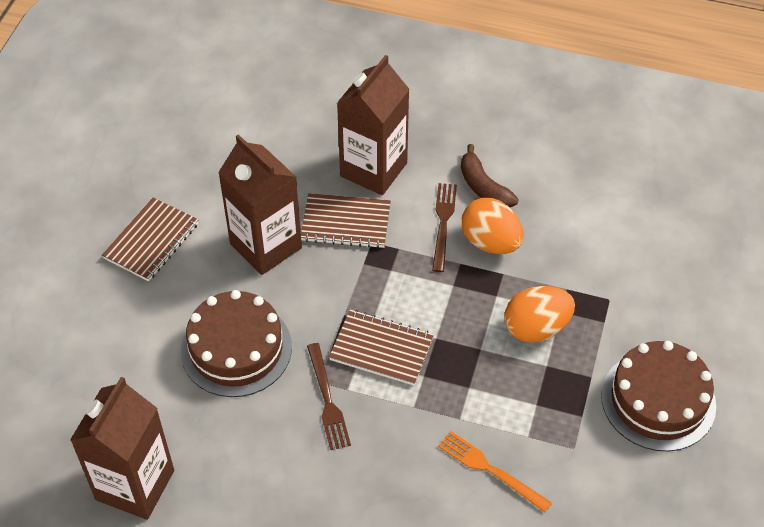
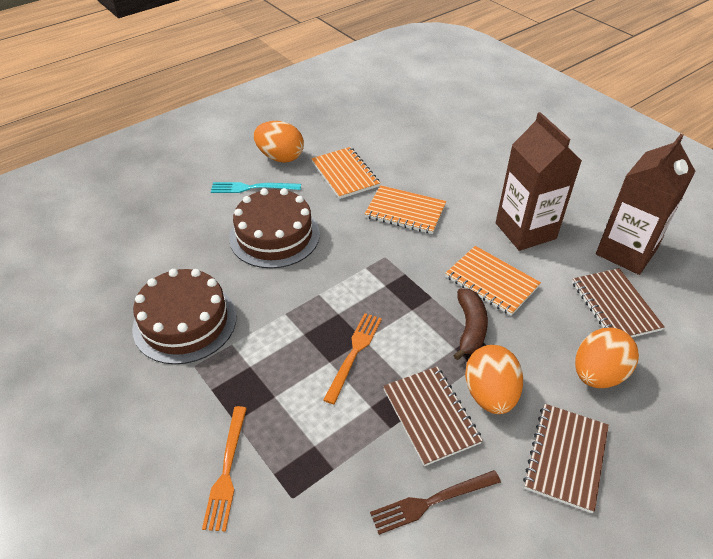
brown carton: 3 -> 2
brown fork: 2 -> 1
orange egg: 2 -> 3
orange fork: 1 -> 2
orange notebook: 0 -> 3
turquoise fork: 0 -> 1

